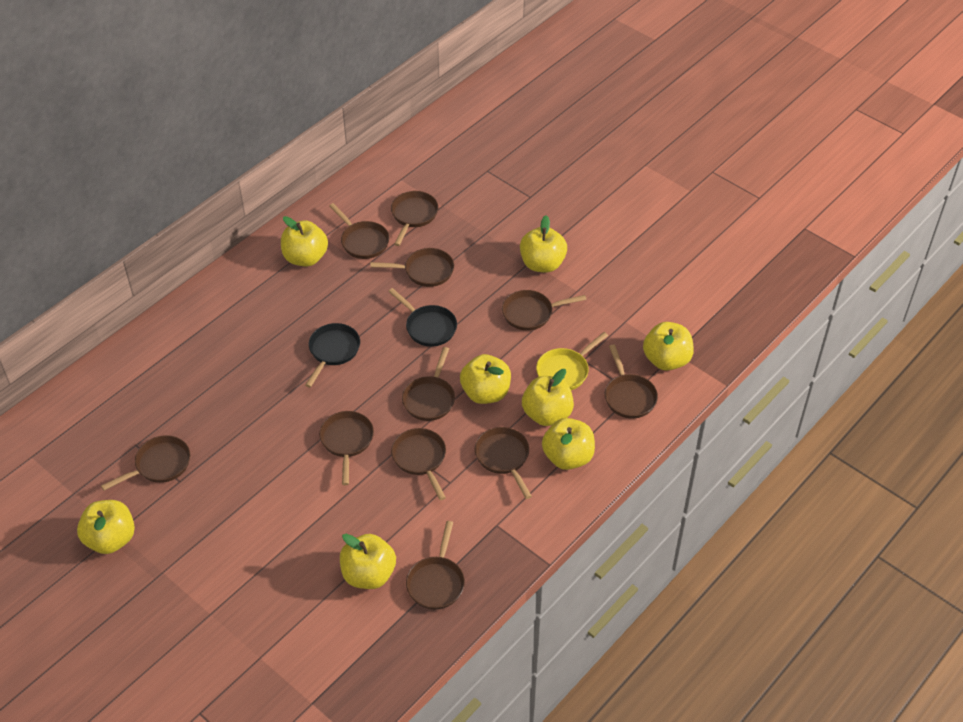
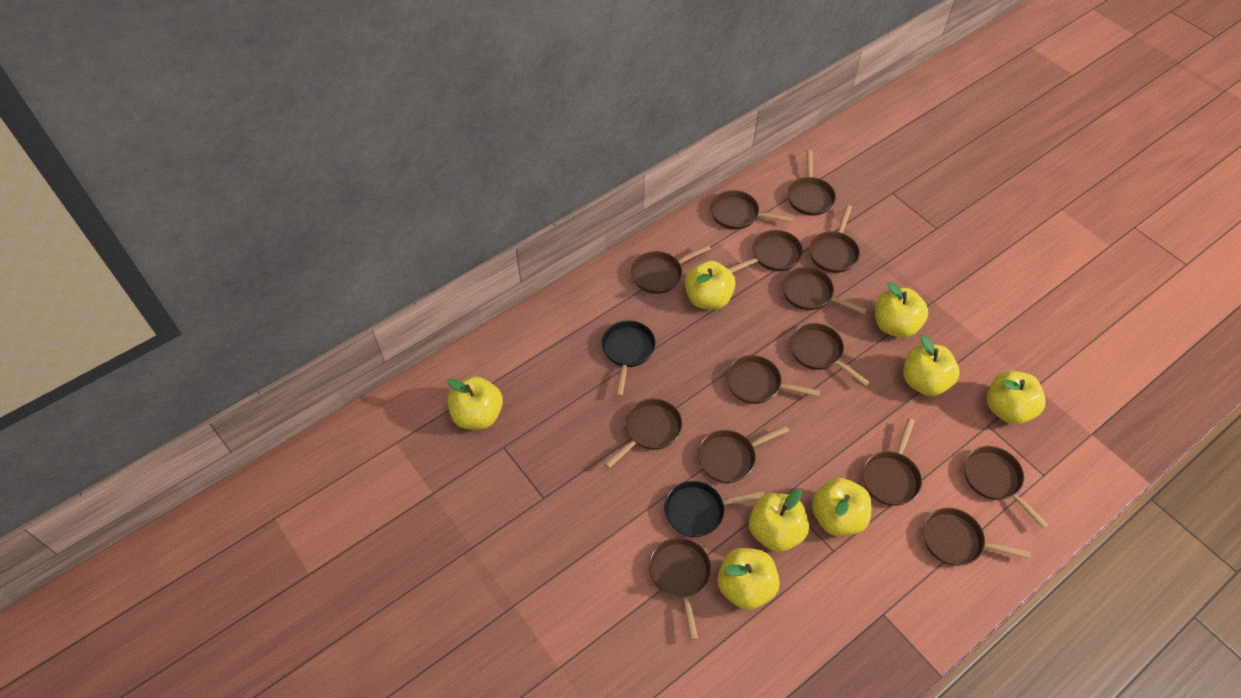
brown pan: 11 -> 14
yellow pan: 1 -> 0

